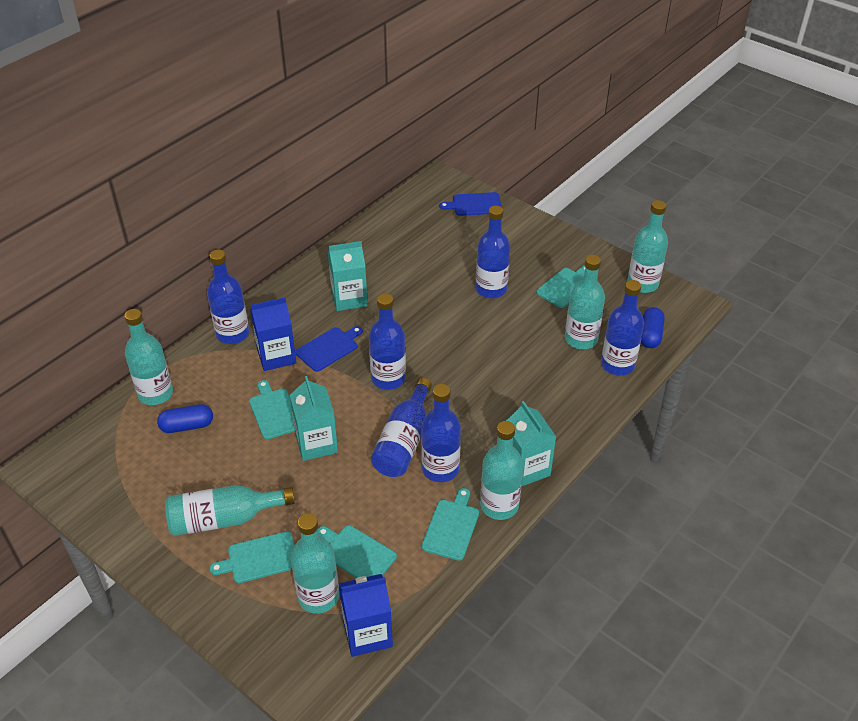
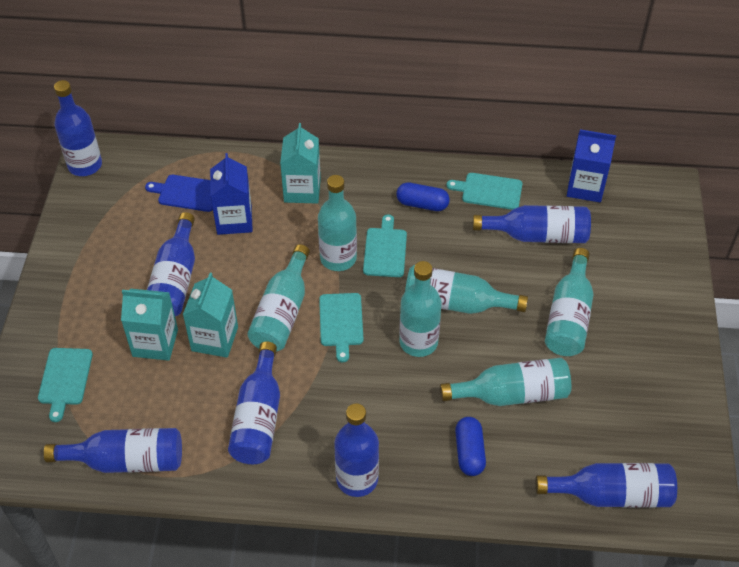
blue bottle: 6 -> 7
blue cutting board: 2 -> 1
turquoise cutting board: 5 -> 4

